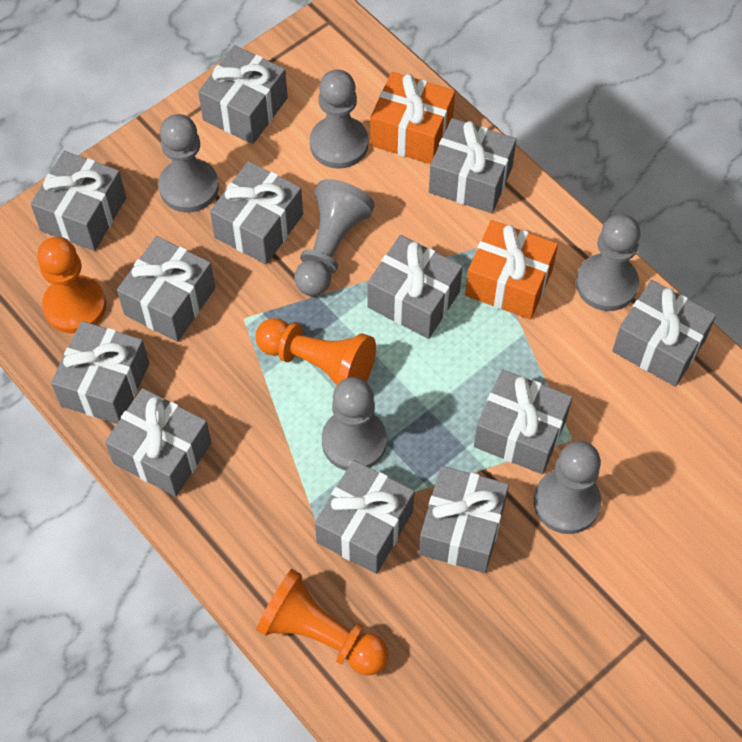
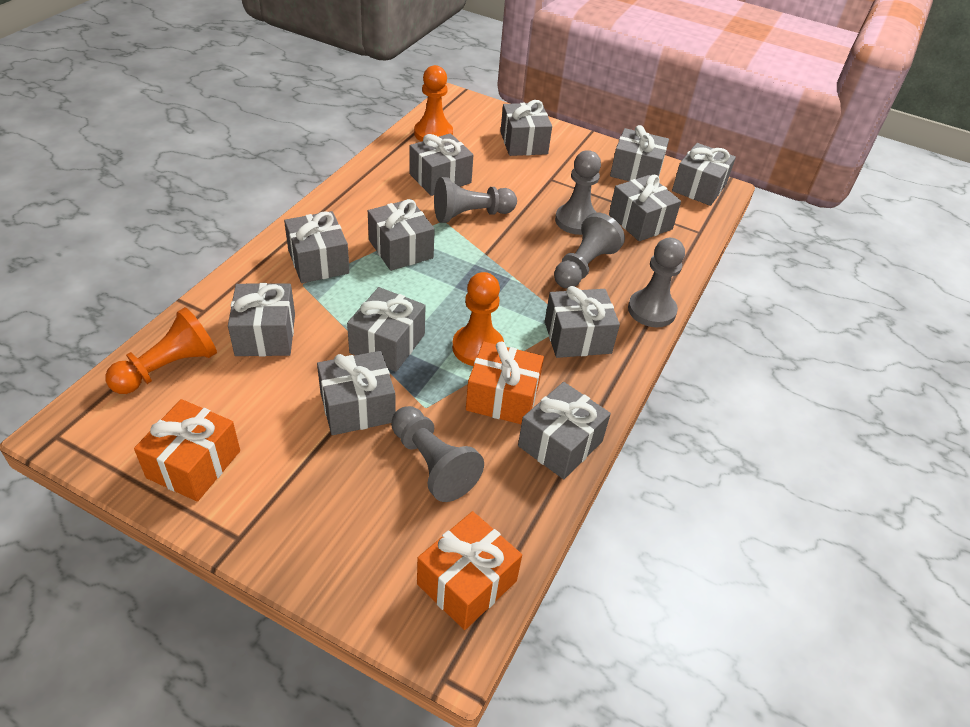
grey pawn: 6 -> 5
orange gift: 2 -> 3

